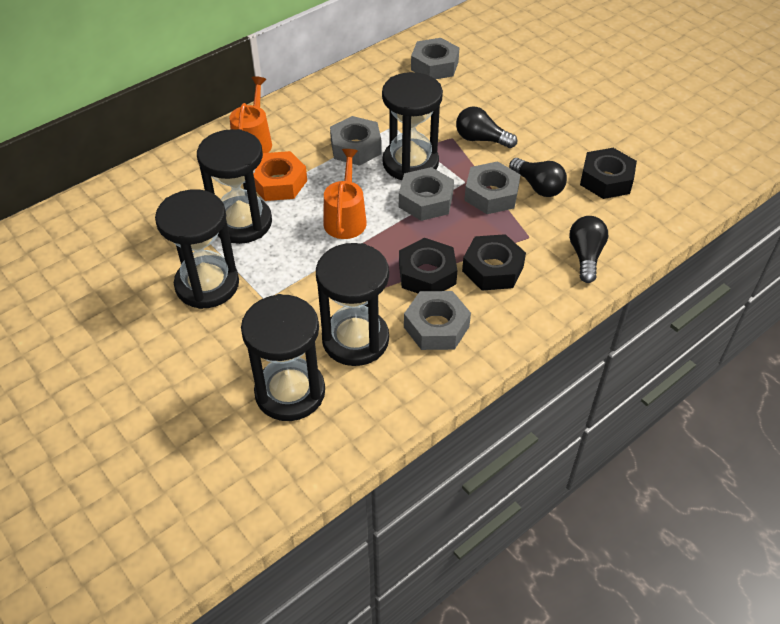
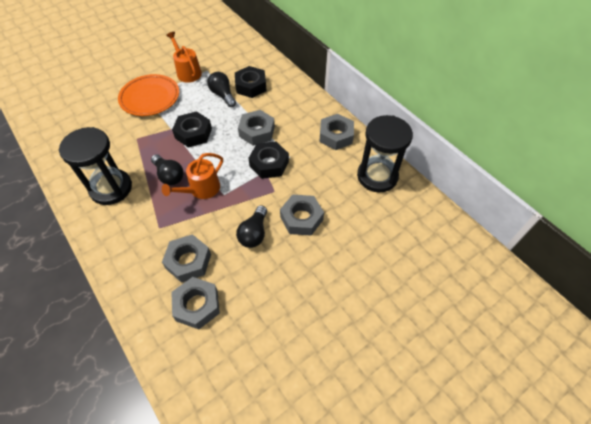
black hourglass: 5 -> 2
orange nut: 1 -> 0
orange plate: 0 -> 1

